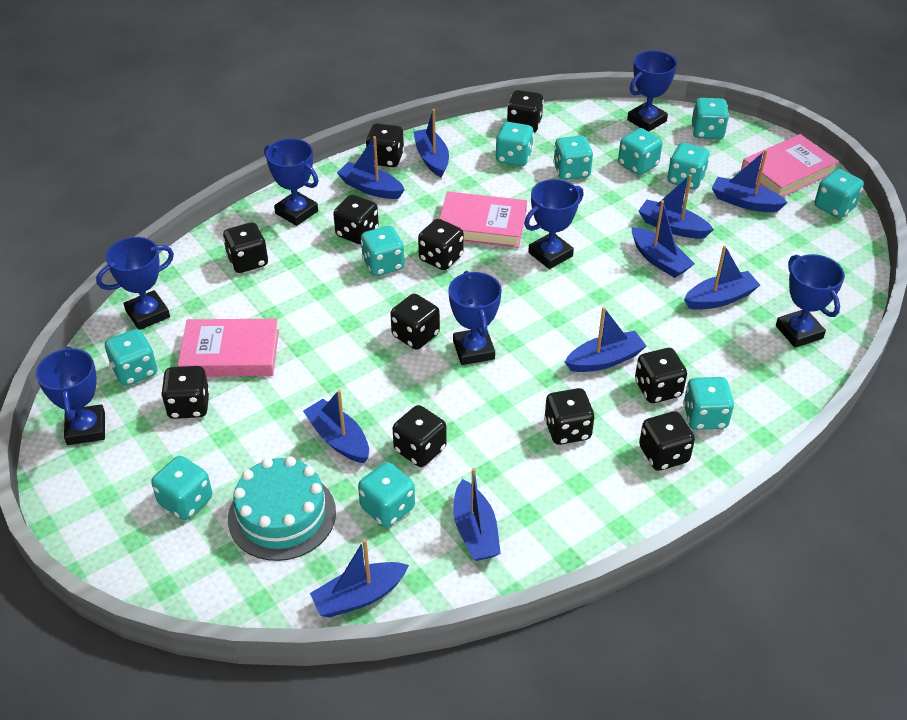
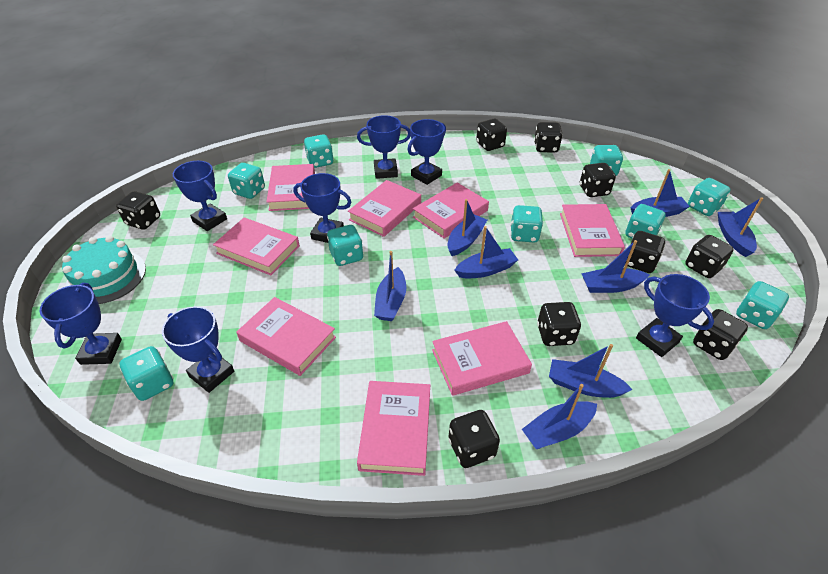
black dice: 11 -> 9
blue boat: 10 -> 8
pink book: 3 -> 8
turquoise dice: 11 -> 9

